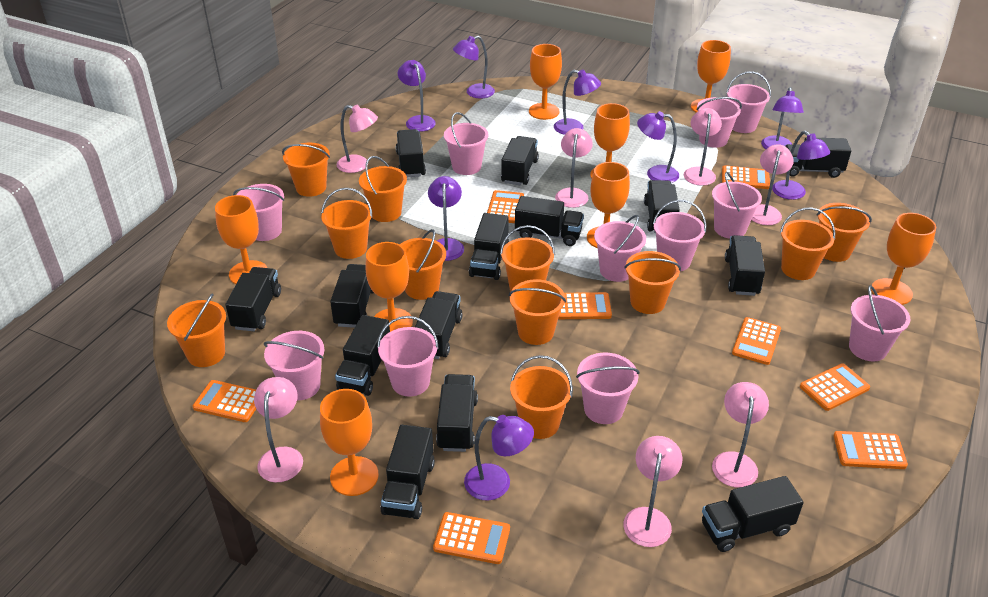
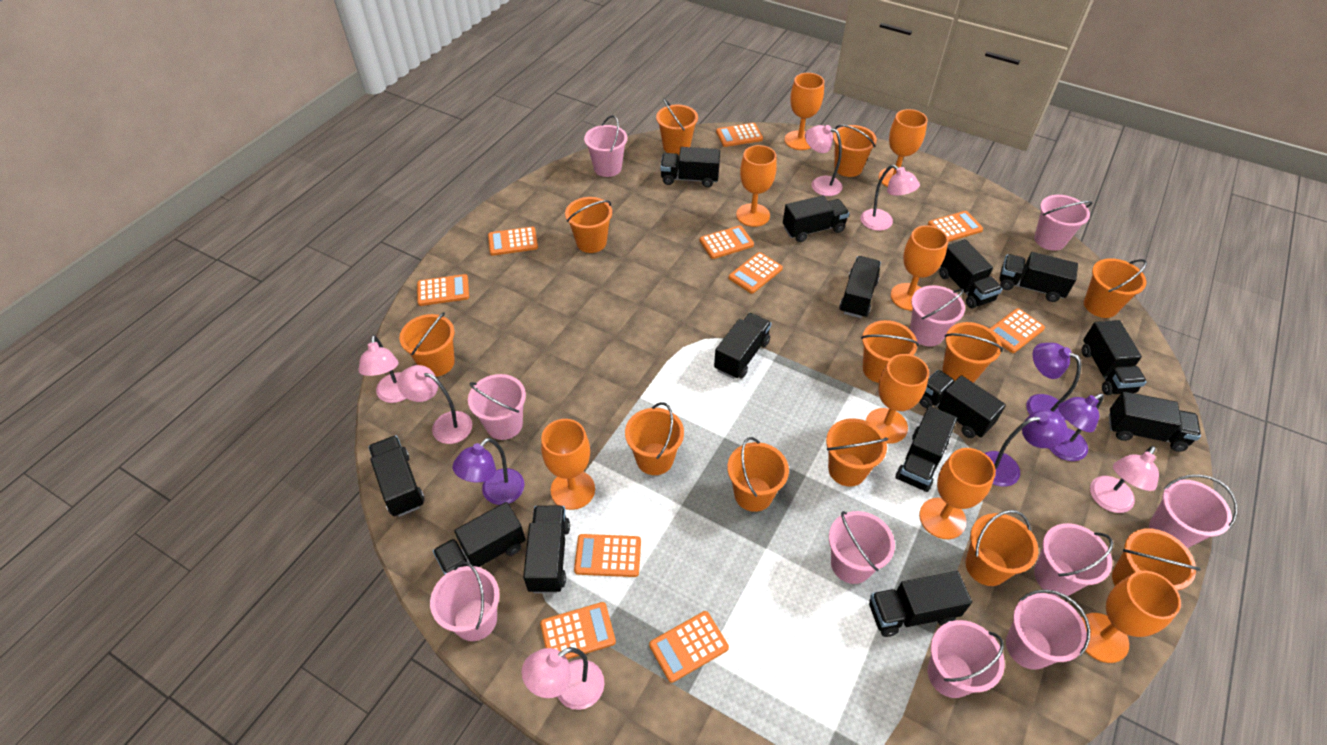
orange bucket: 11 -> 12
orange calculator: 8 -> 10
pink bucket: 11 -> 10
pink lamp: 7 -> 6
purple lamp: 8 -> 4

